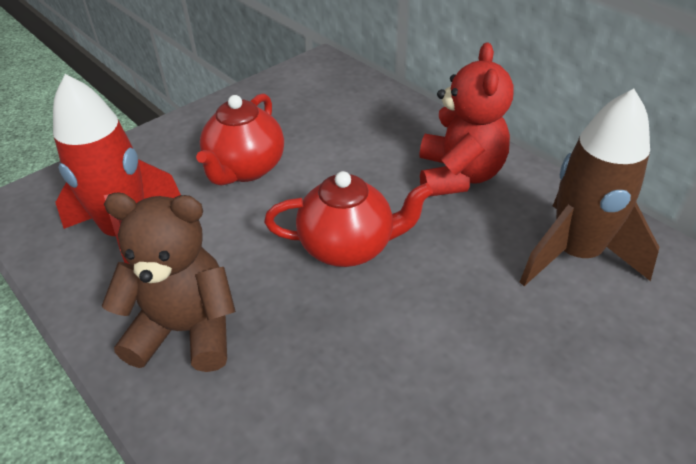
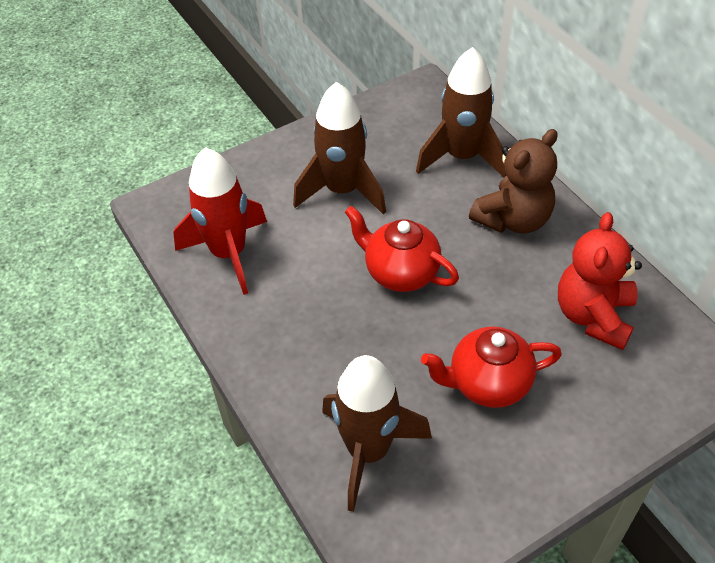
brown rocket: 1 -> 3

